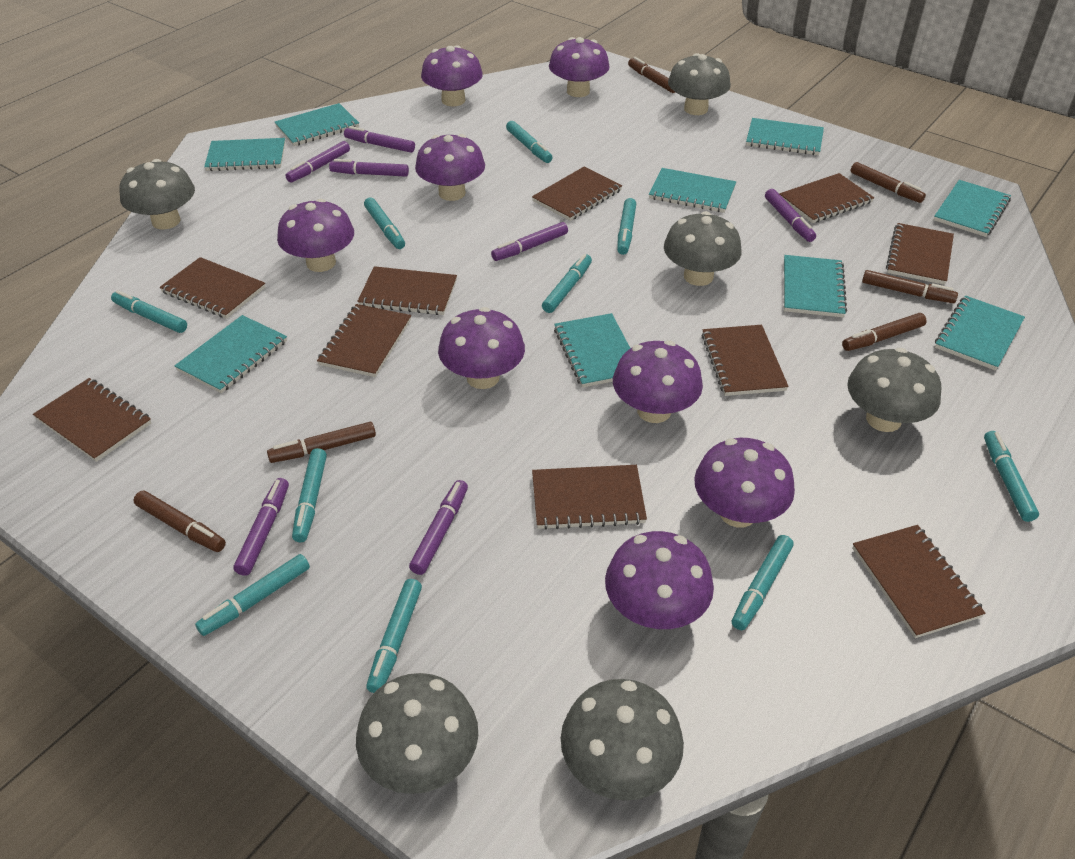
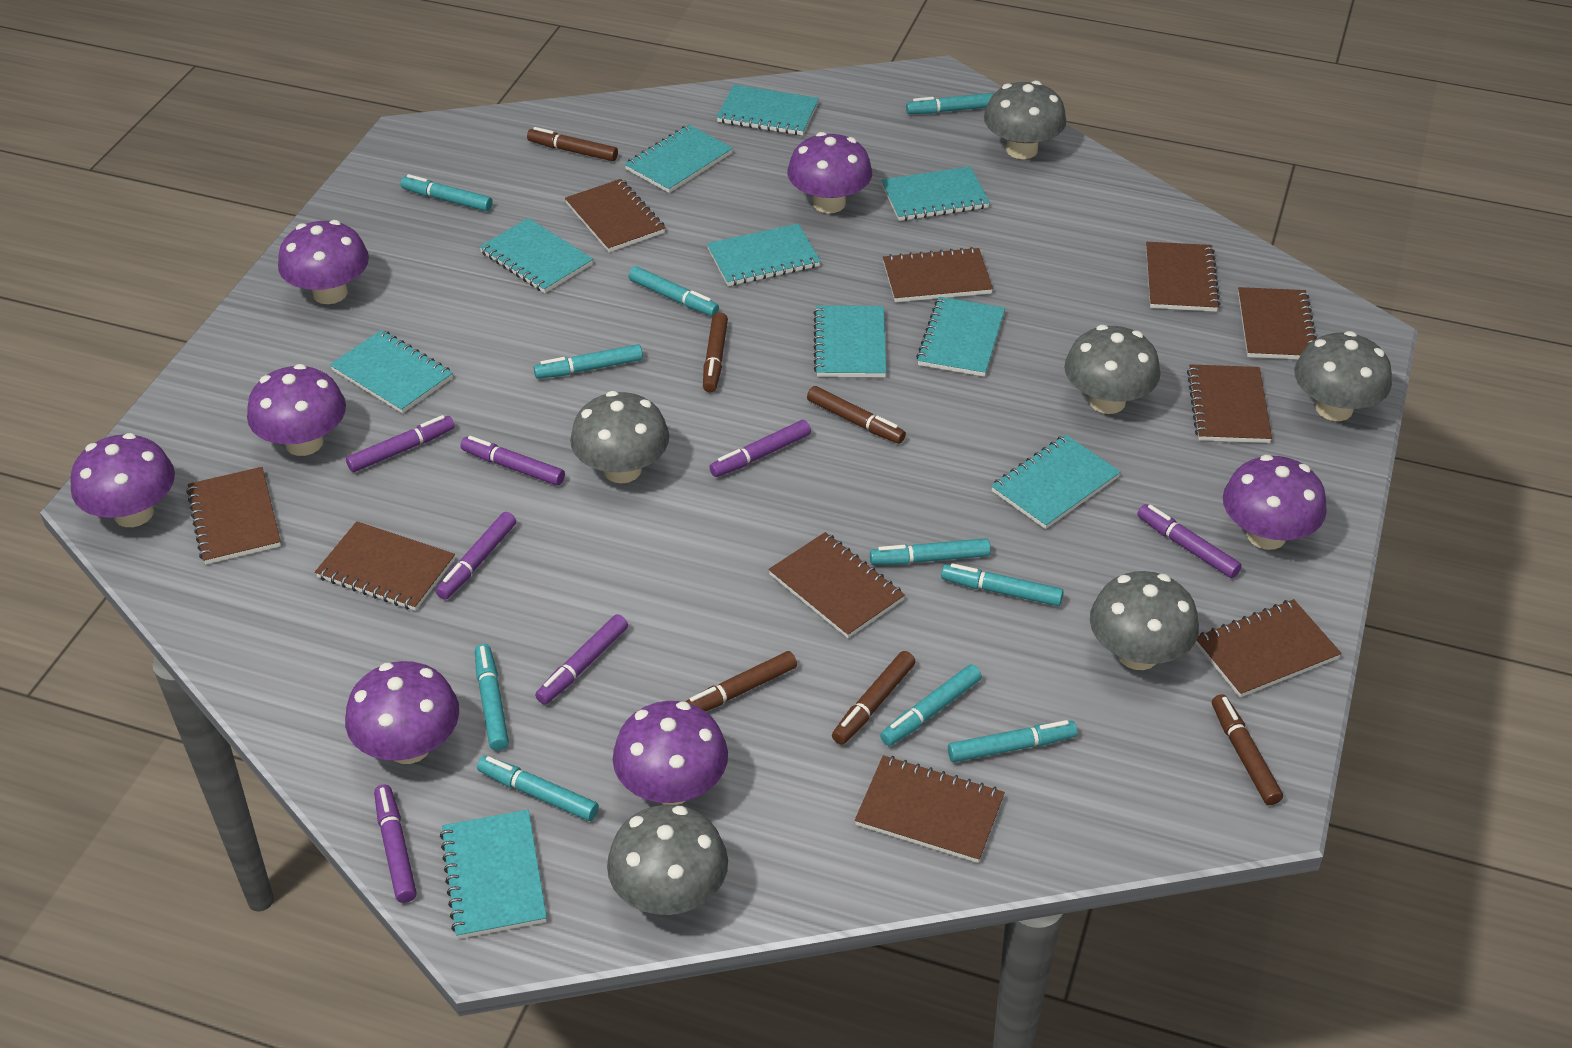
purple mushroom: 8 -> 7
turquoise notebook: 9 -> 10

